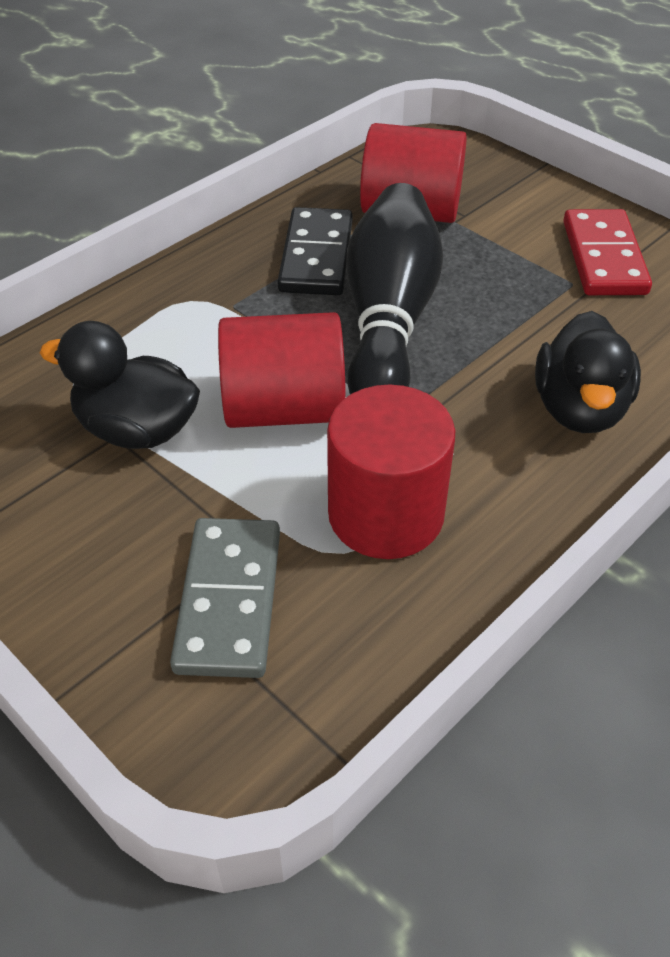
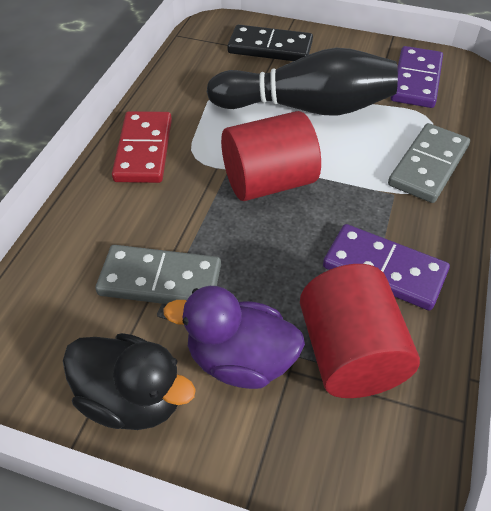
black duck: 2 -> 1
grey domino: 1 -> 2
purple domino: 0 -> 2
purple duck: 0 -> 1
red cylinder: 3 -> 2

